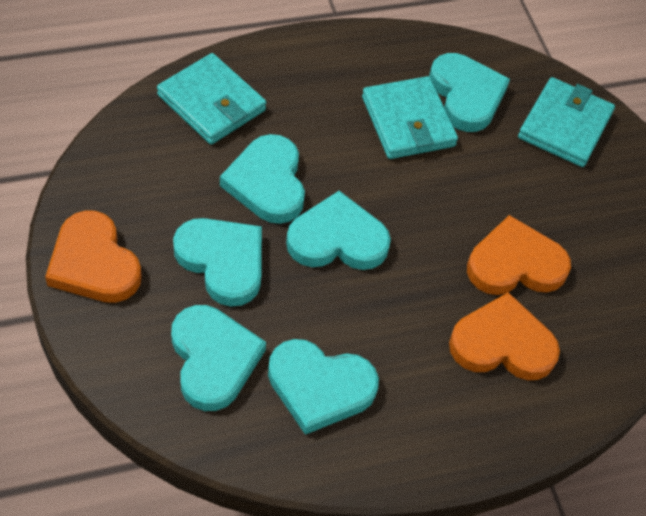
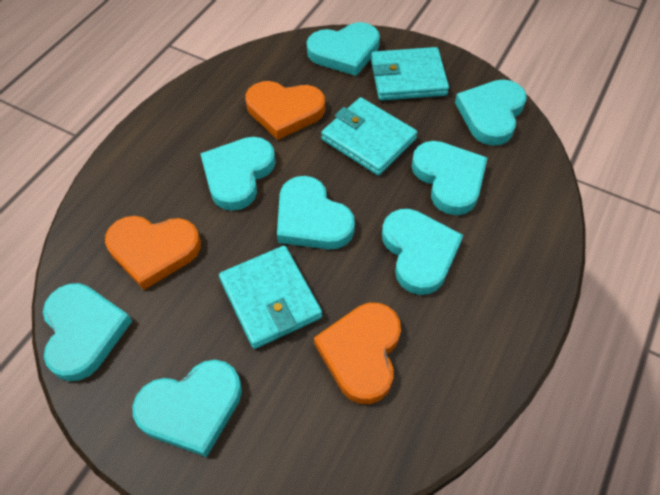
turquoise heart: 6 -> 8

